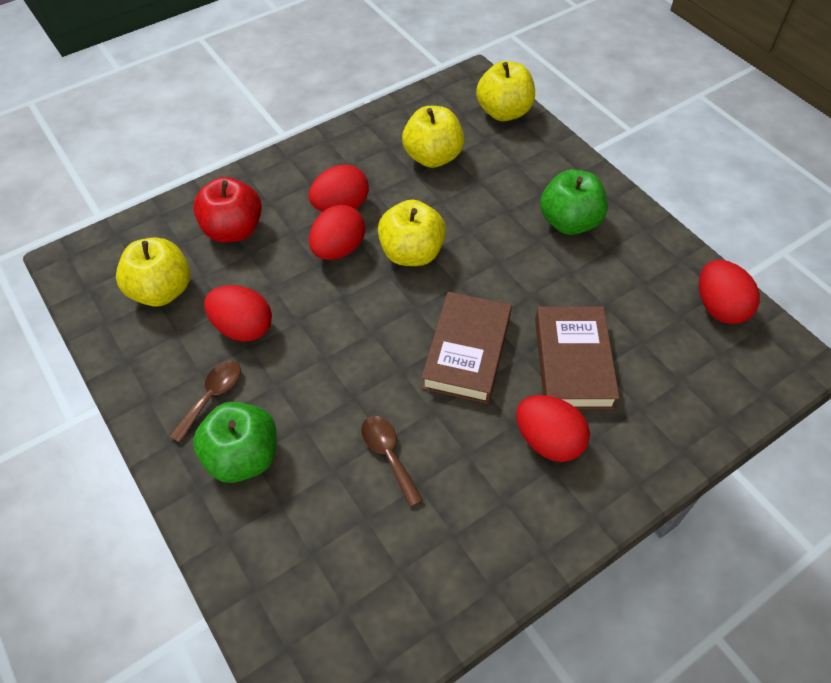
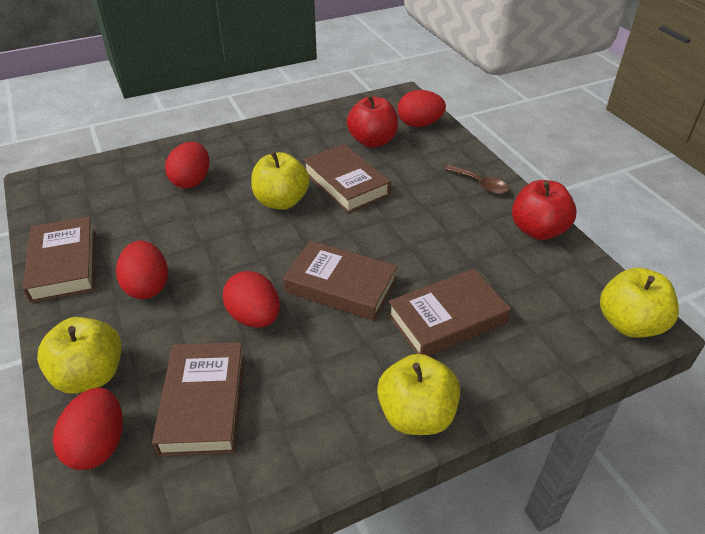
brown book: 2 -> 5
brown spoon: 2 -> 1
green apple: 2 -> 0
red apple: 1 -> 2

